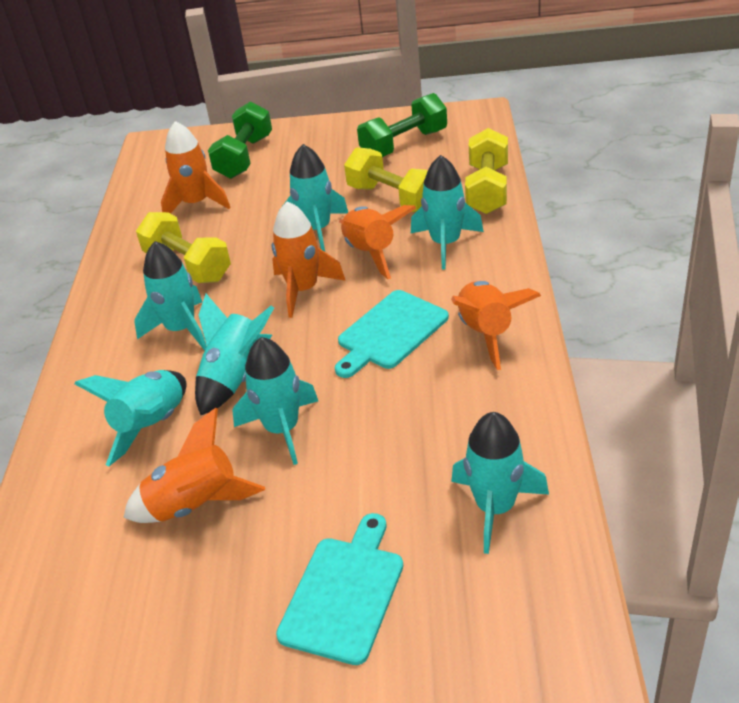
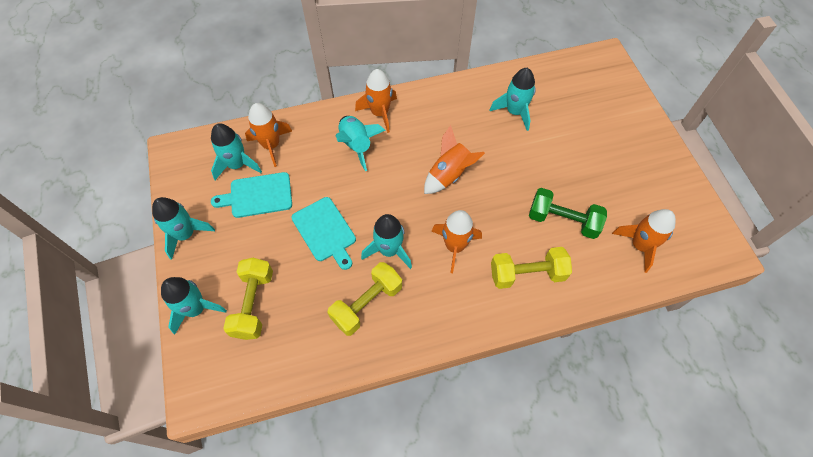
green dumbbell: 2 -> 1
turquoise rocket: 7 -> 6

